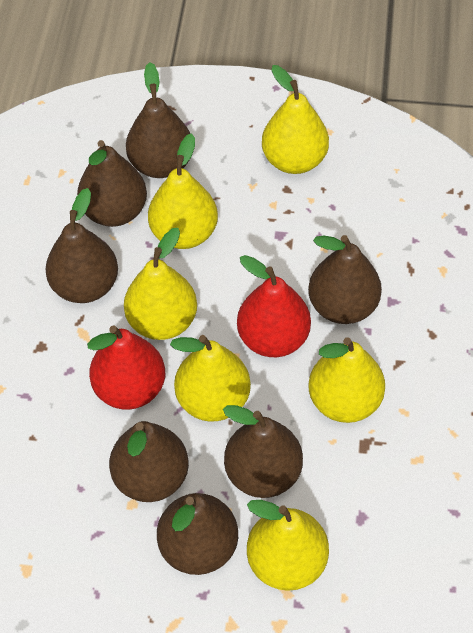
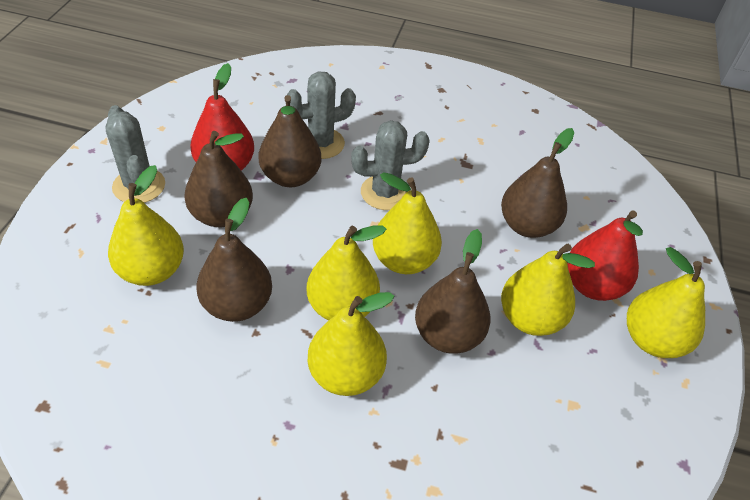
brown pear: 7 -> 5
grey cactus: 0 -> 3

